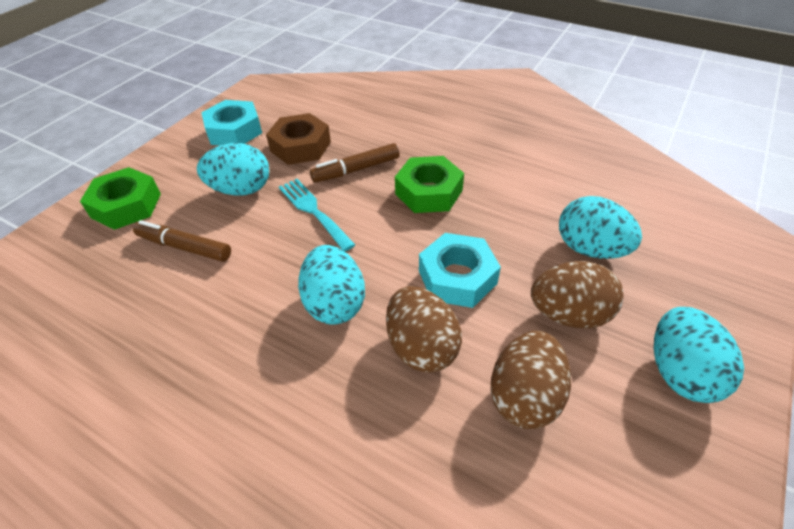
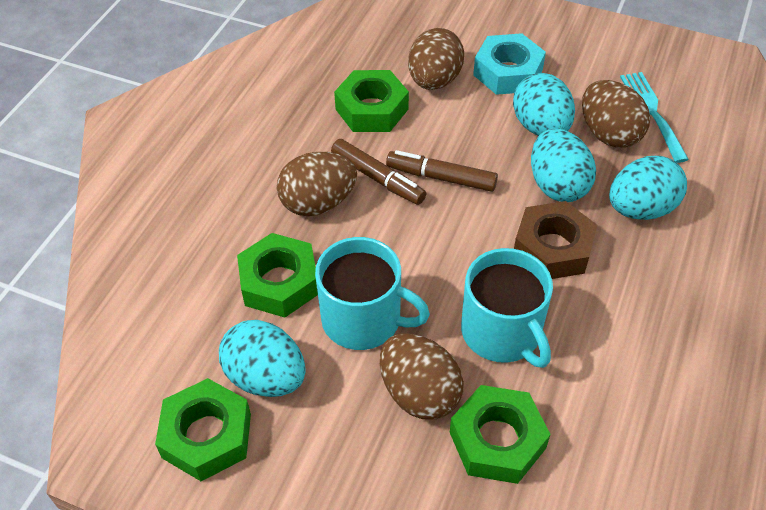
brown egg: 3 -> 4
green nut: 2 -> 4
turquoise mug: 0 -> 2
turquoise nut: 2 -> 1

